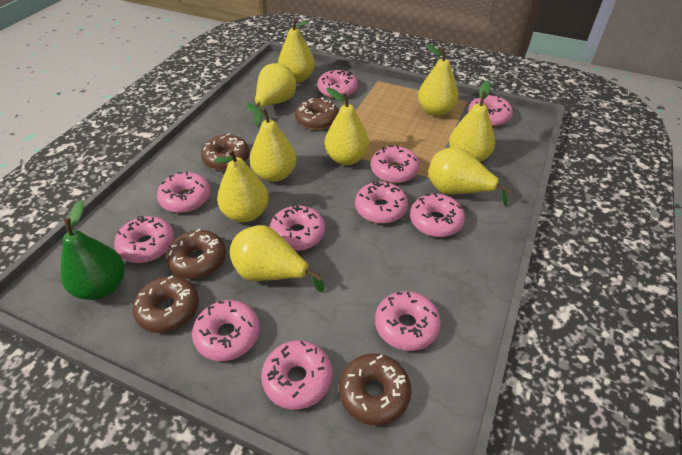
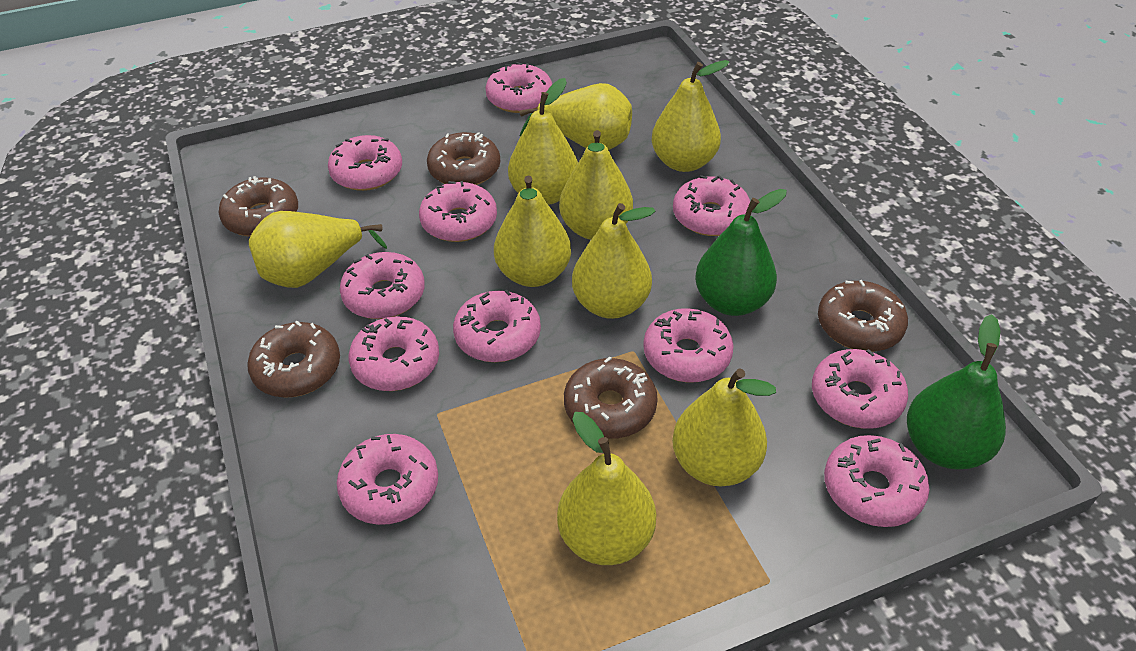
green pear: 1 -> 2

